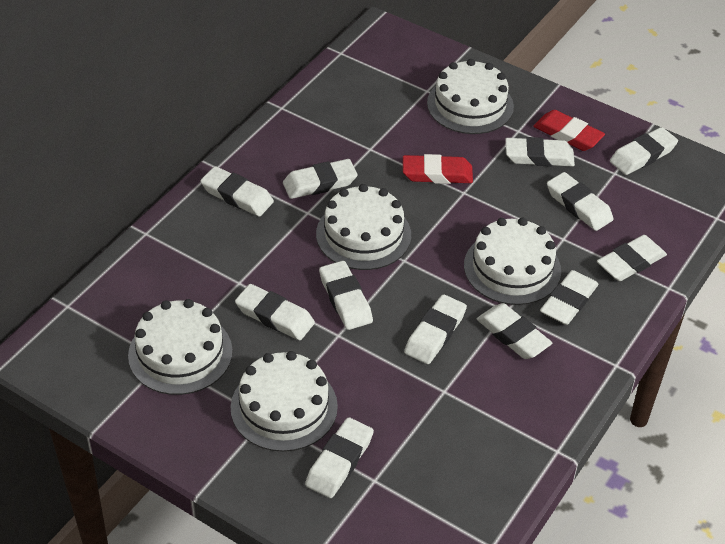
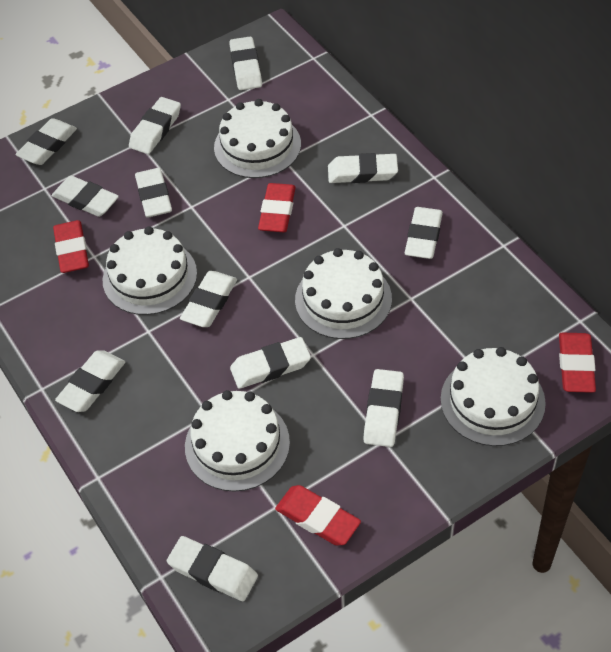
red eraser: 2 -> 4

